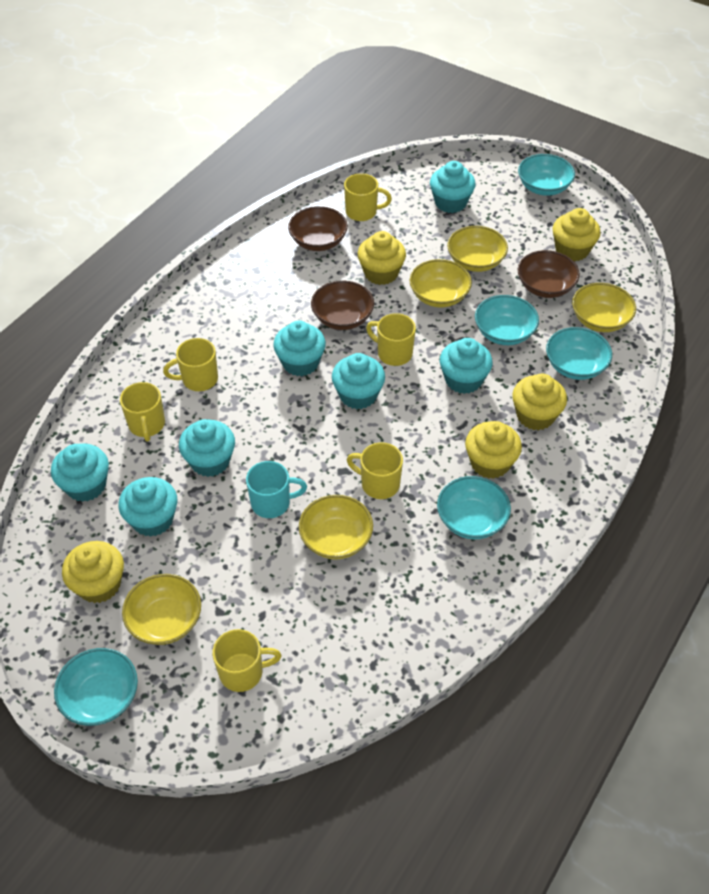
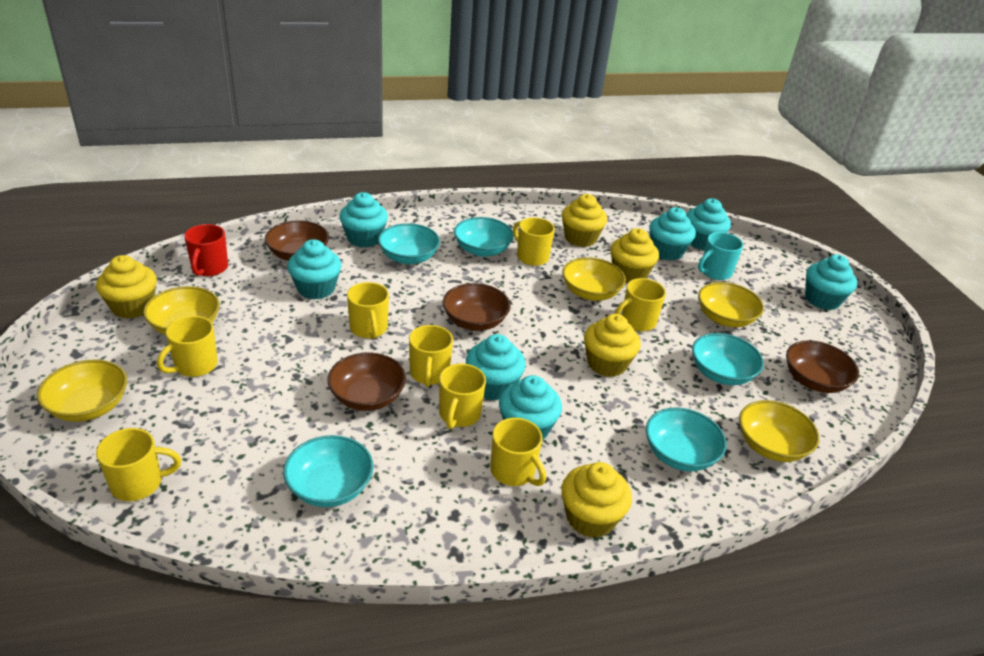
brown bowl: 3 -> 4
red mug: 0 -> 1
yellow mug: 6 -> 8

